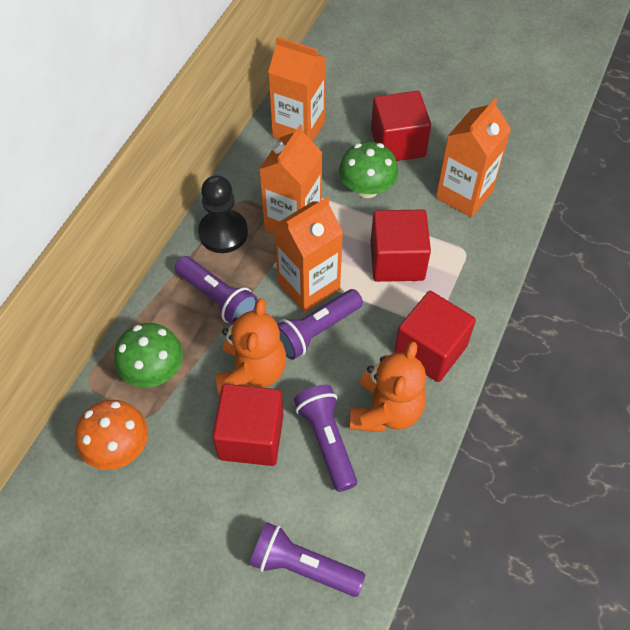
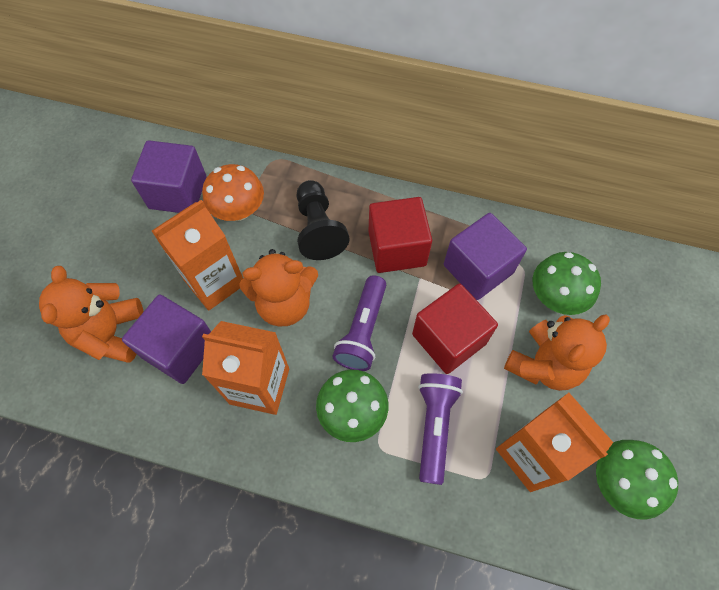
green mushroom: 2 -> 3
orange carton: 4 -> 3
orange teddy bear: 2 -> 3
purple cube: 0 -> 3
purple flashlight: 4 -> 2
red cube: 4 -> 2

